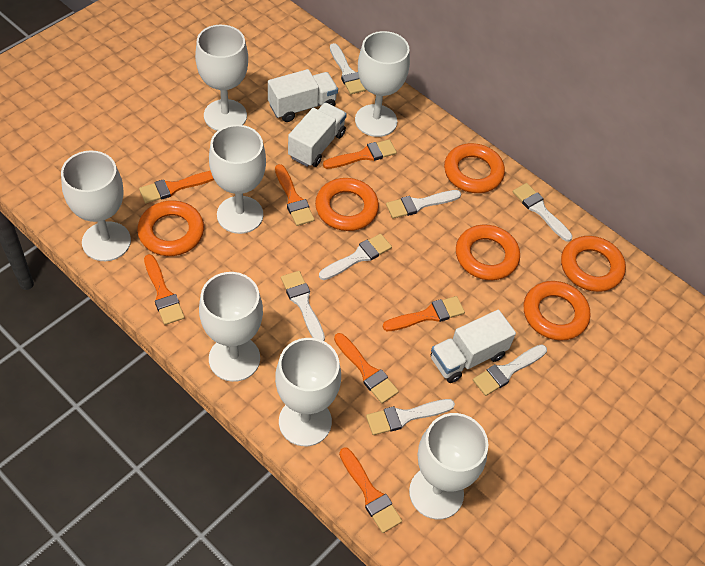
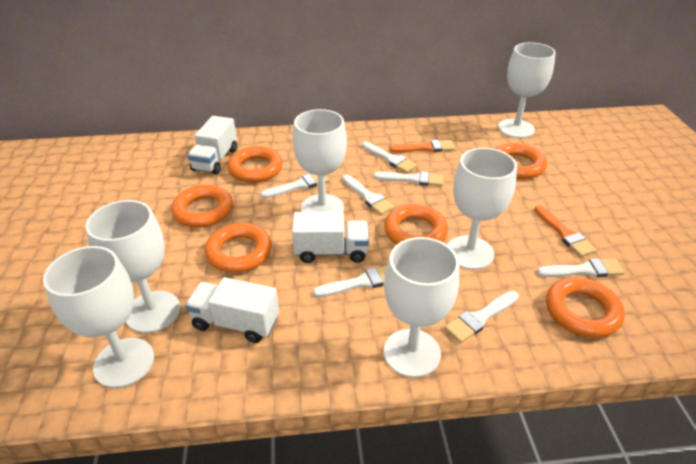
orange brush: 7 -> 2
white goblet: 7 -> 6

